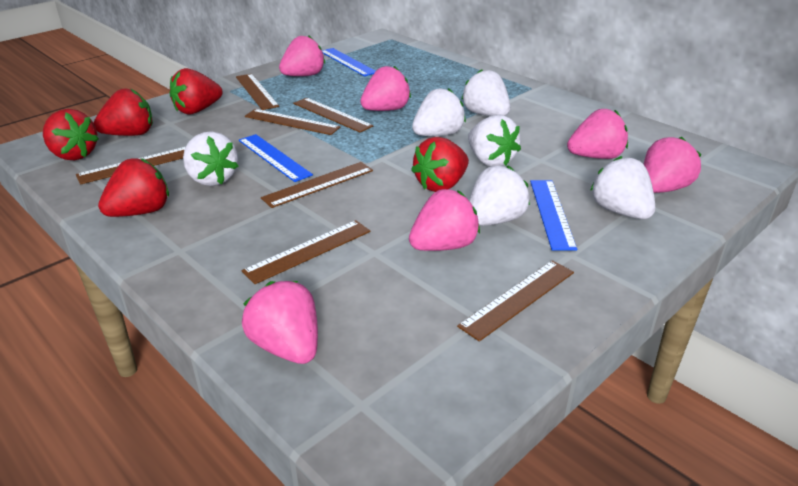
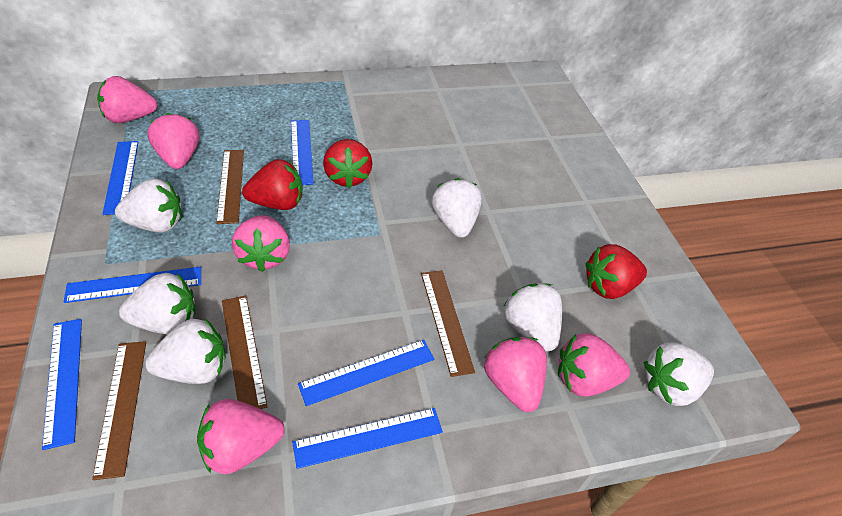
blue ruler: 3 -> 6
brown ruler: 7 -> 4
red strawberry: 5 -> 3

